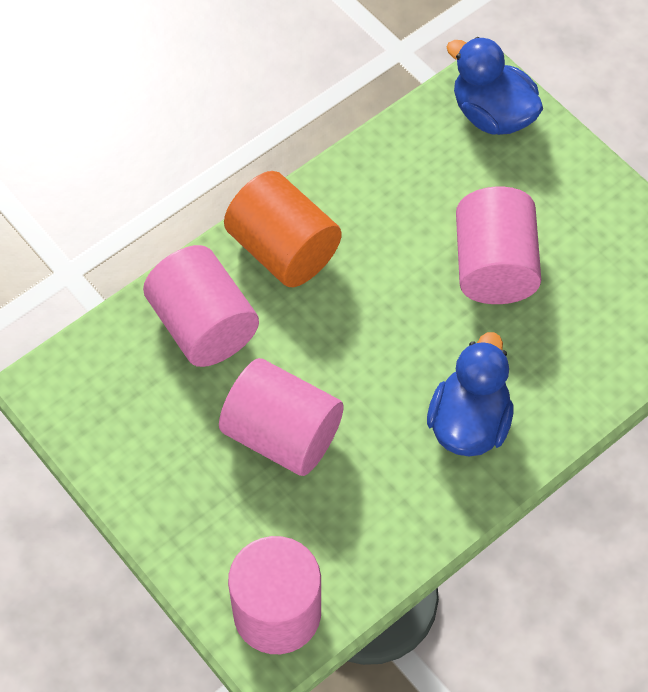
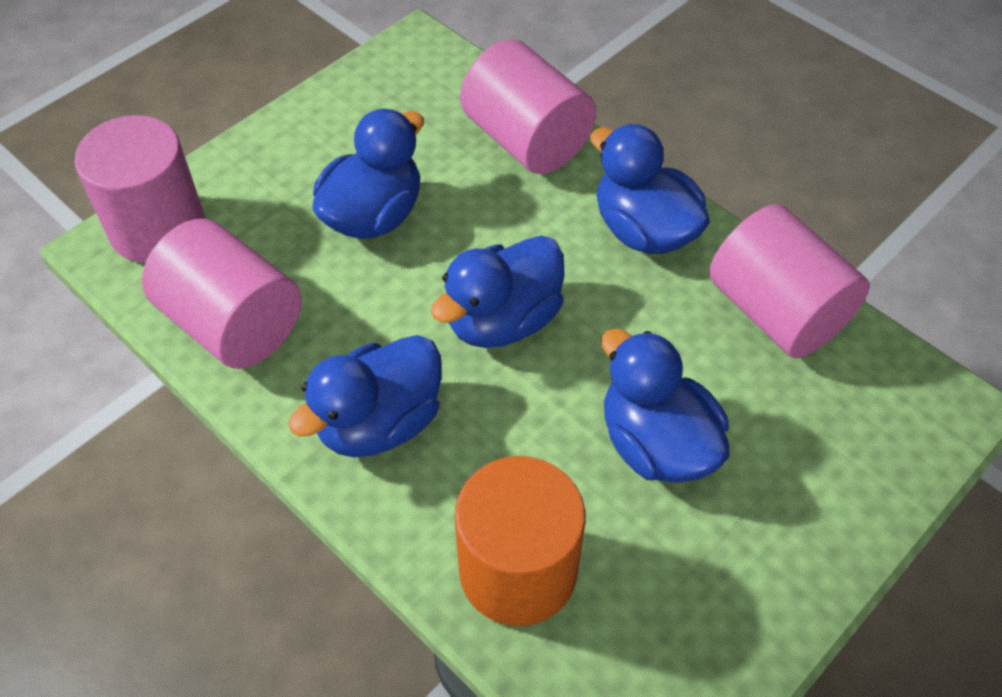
blue duck: 2 -> 5

